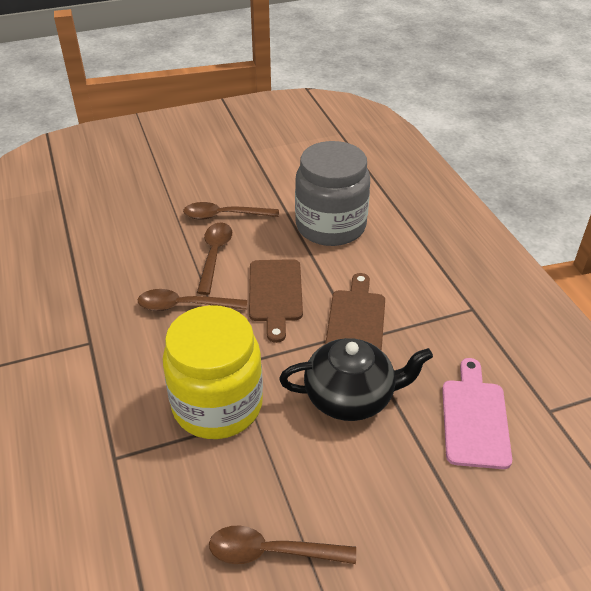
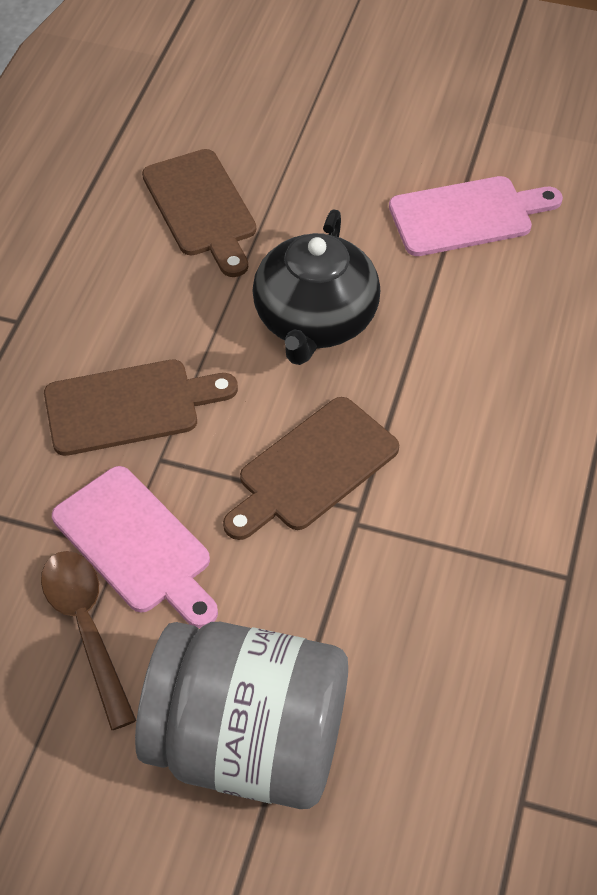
brown cutting board: 2 -> 3
brown spoon: 4 -> 1
pink cutting board: 1 -> 2
yellow jar: 1 -> 0

